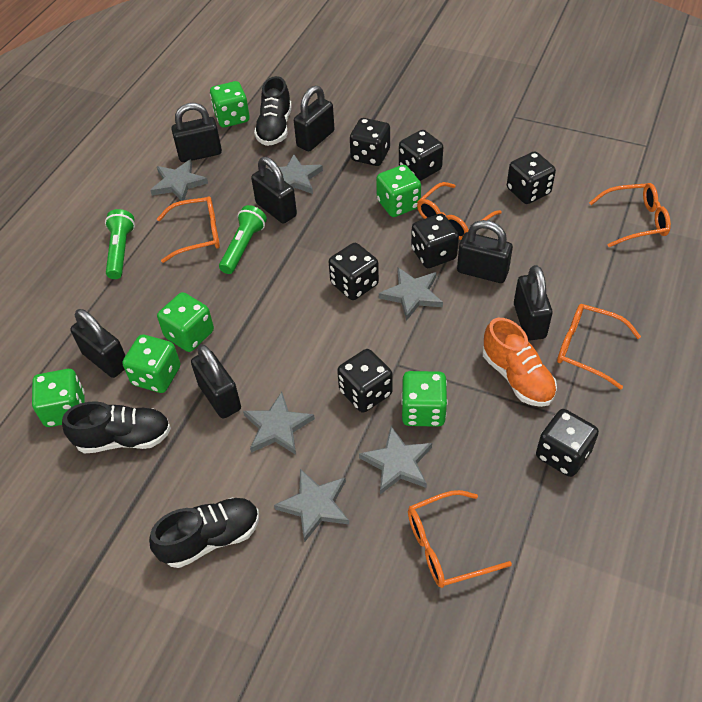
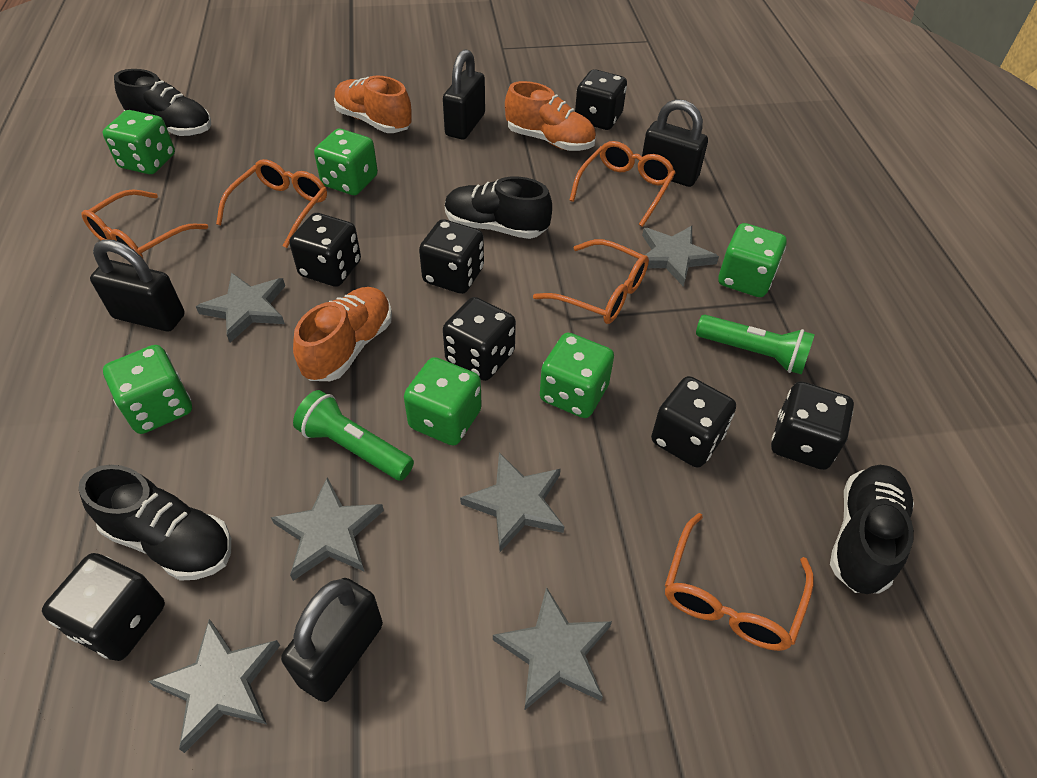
black padlock: 7 -> 4
black shoe: 3 -> 4
orange shoe: 1 -> 3

